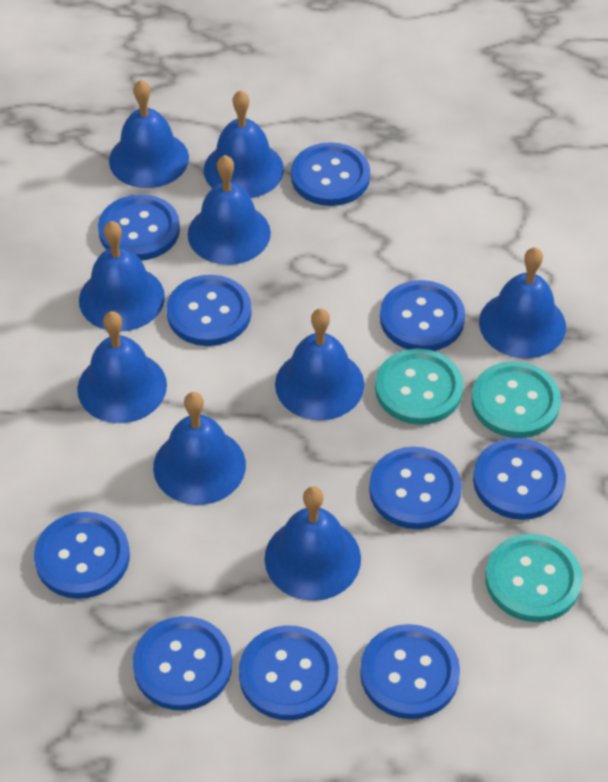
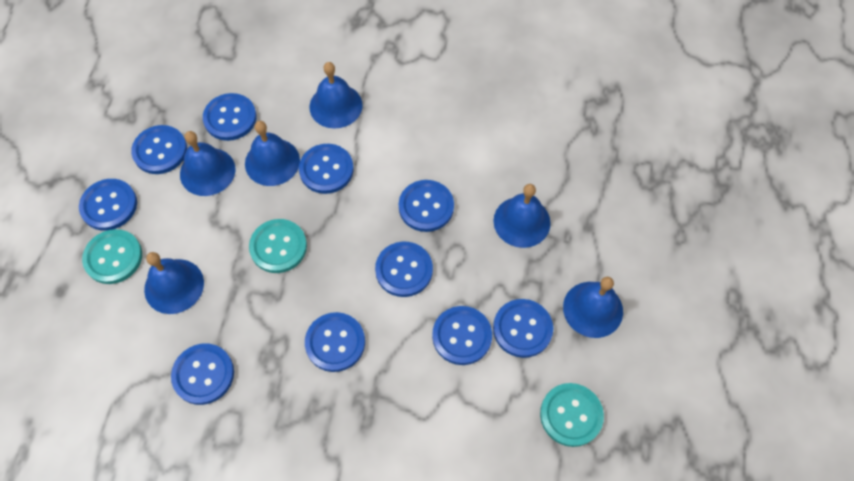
blue bell: 9 -> 6

